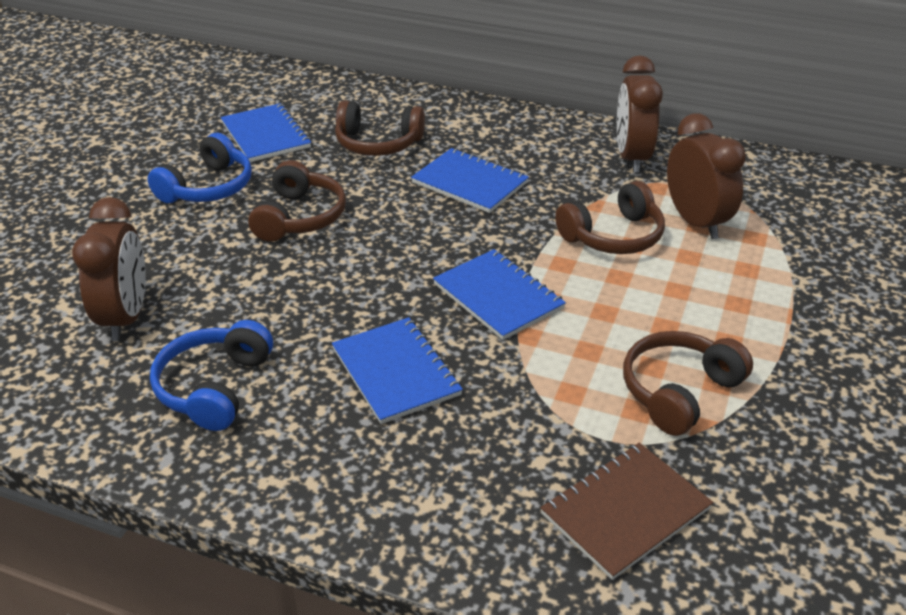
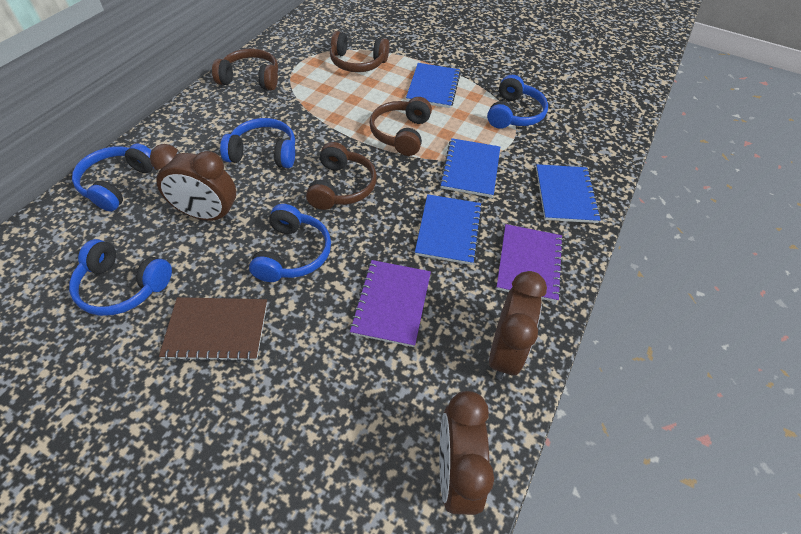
blue headphones: 2 -> 5
purple notebook: 0 -> 2

